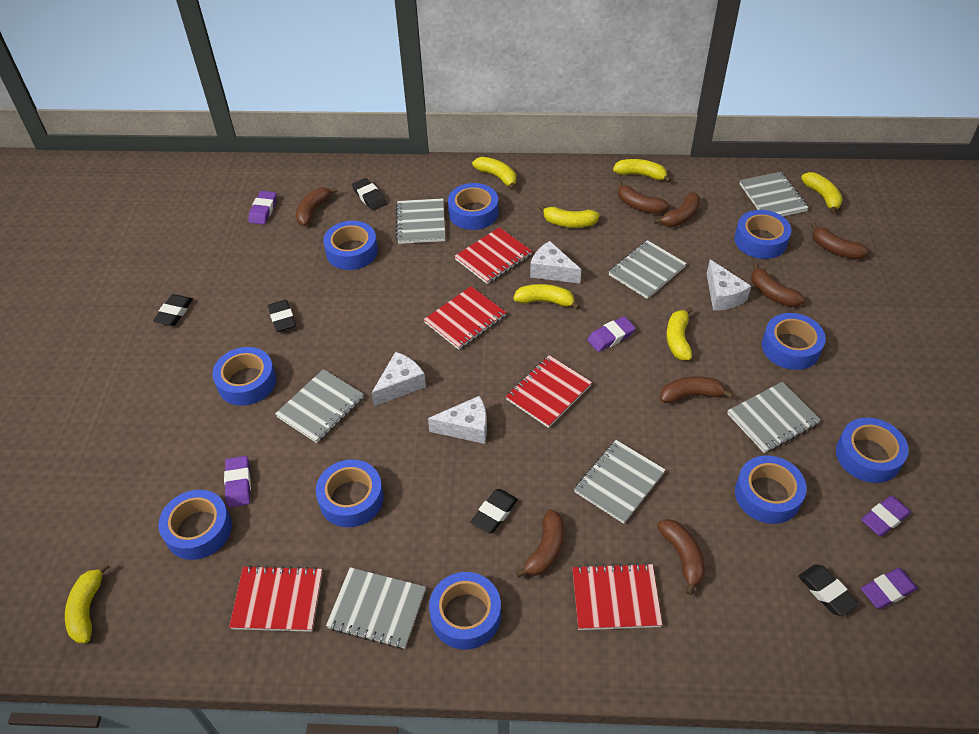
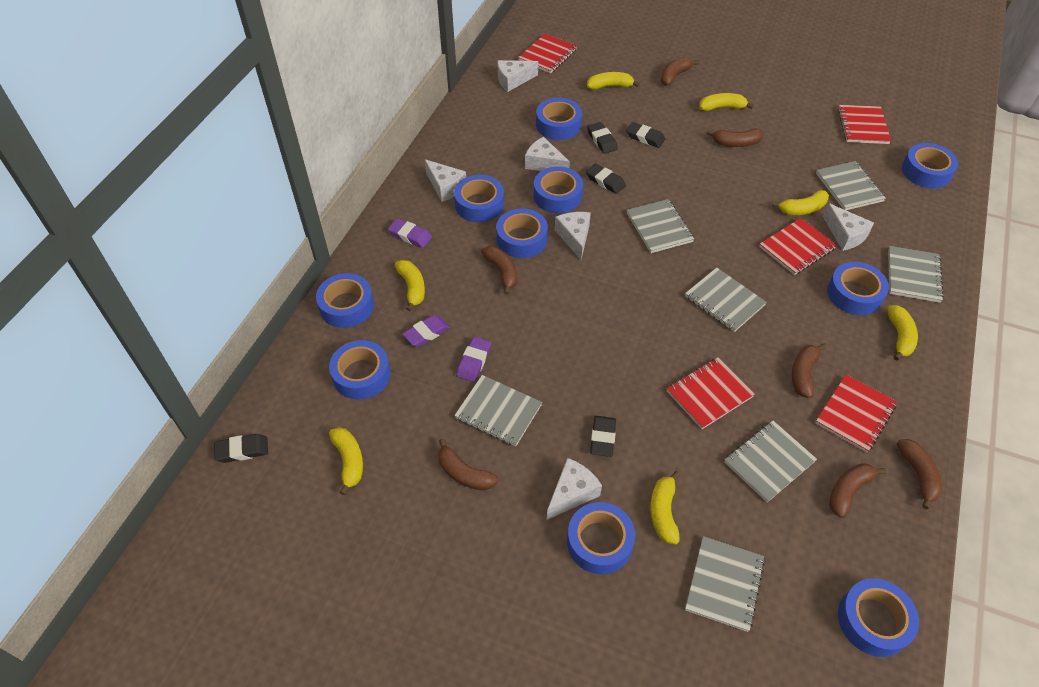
brown banana: 8 -> 7
purple eraser: 5 -> 3
white cheese: 4 -> 6

